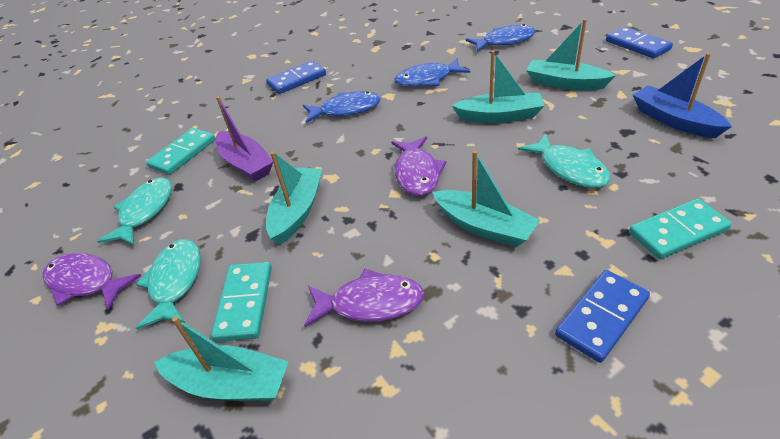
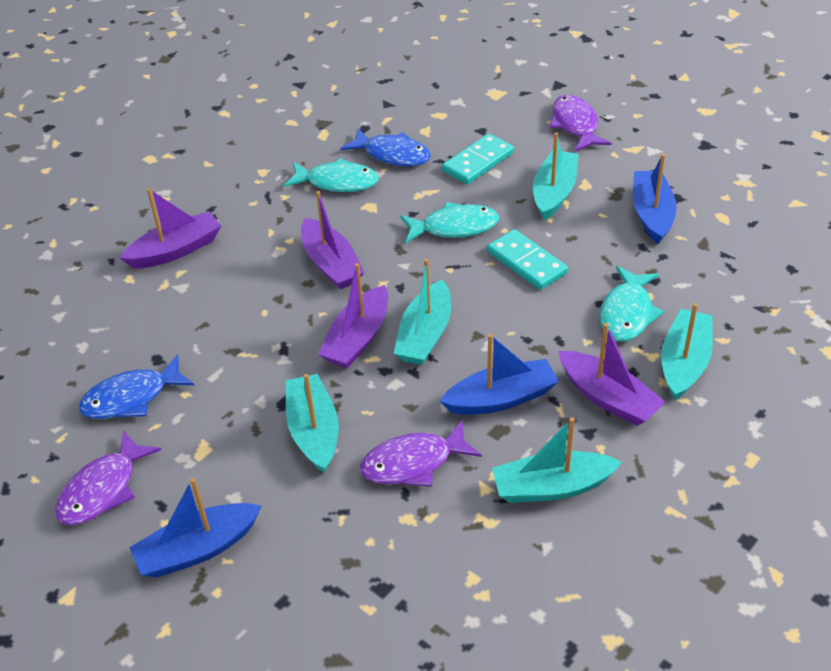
blue boat: 1 -> 3
blue domino: 3 -> 0
blue fish: 3 -> 2
purple boat: 1 -> 4
turquoise domino: 3 -> 2

